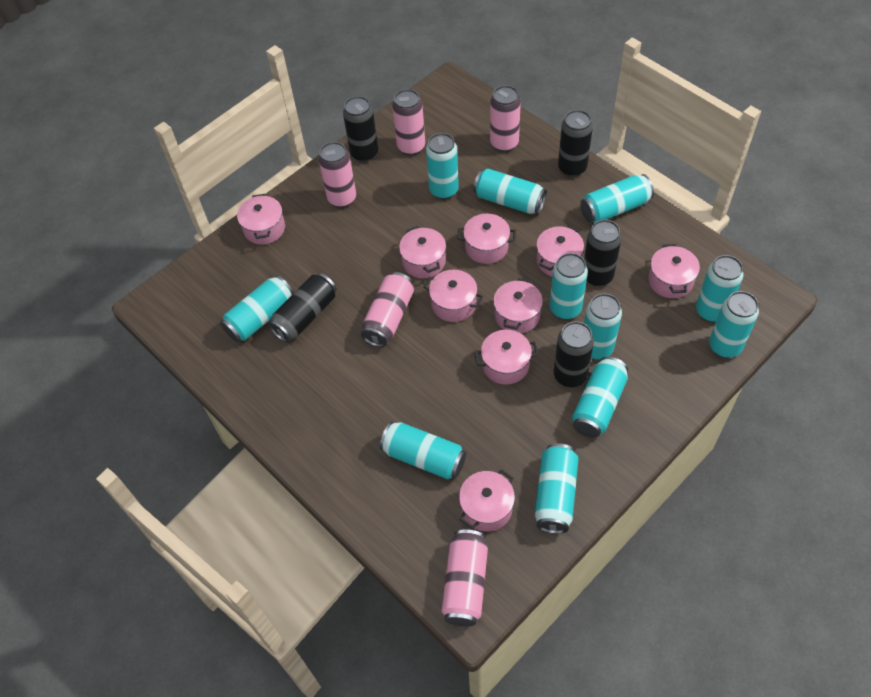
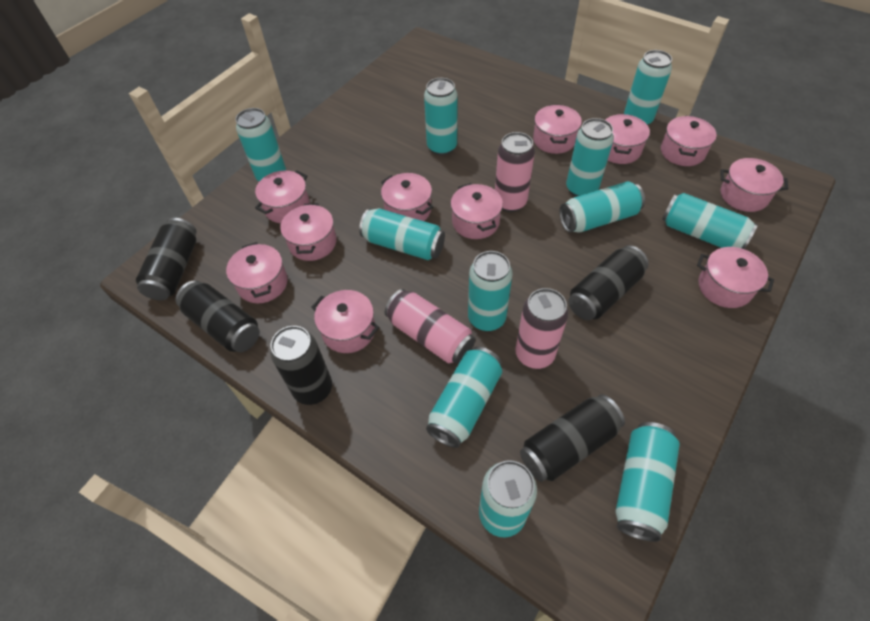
pink can: 5 -> 3
pink pot: 9 -> 11

